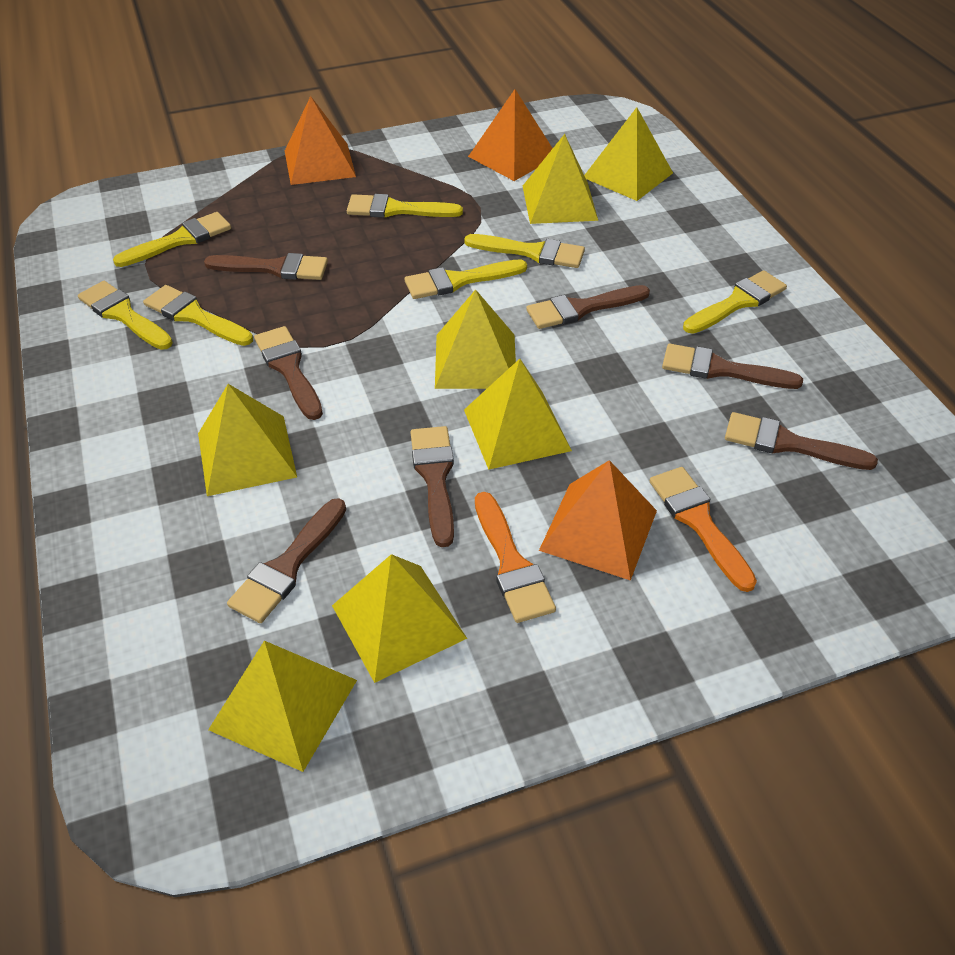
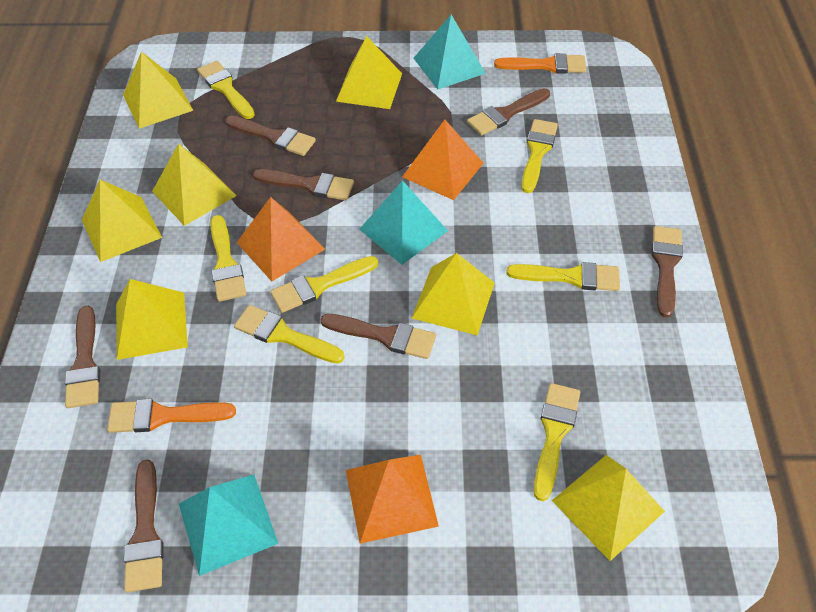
turquoise pyramid: 0 -> 3

